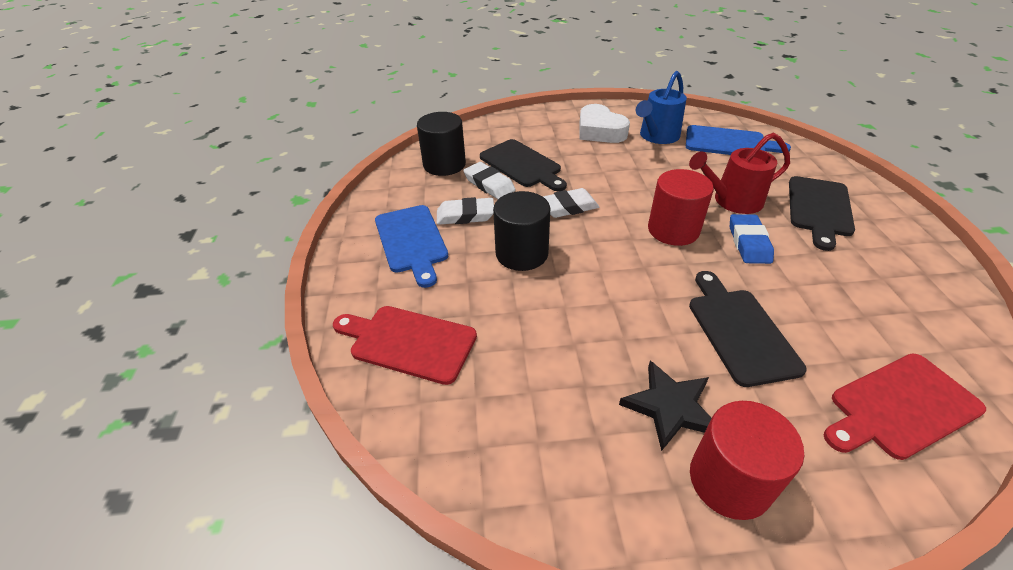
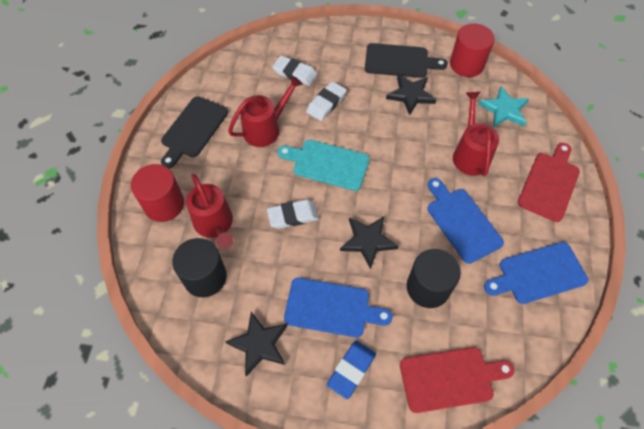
black cutting board: 3 -> 2
black star: 1 -> 3
blue cutting board: 2 -> 3
blue watering can: 1 -> 0
red watering can: 1 -> 3
turquoise cutting board: 0 -> 1
turquoise star: 0 -> 1
white heart: 1 -> 0

